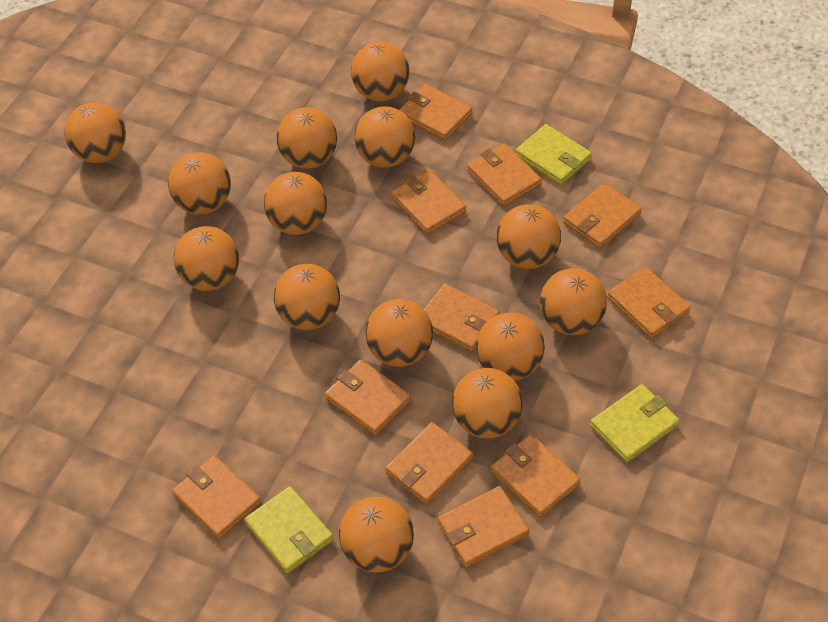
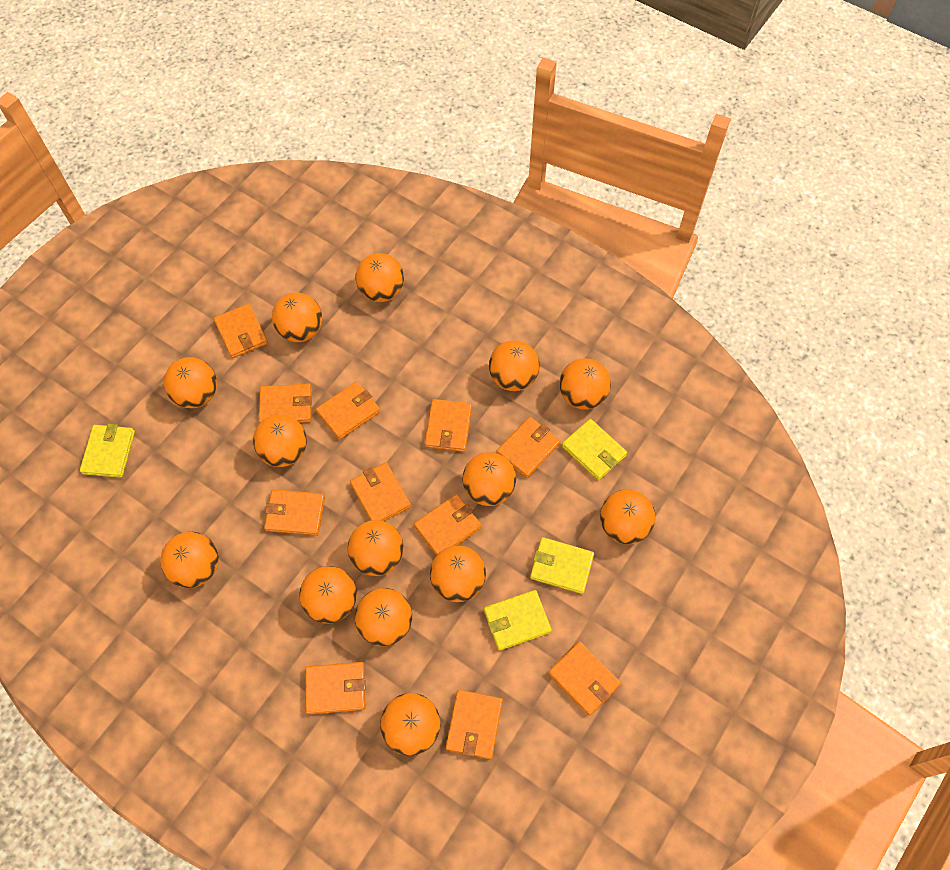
yellow wallet: 3 -> 4

